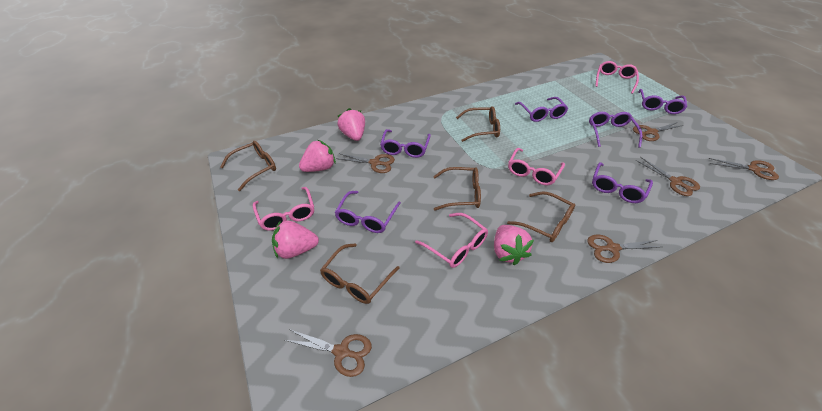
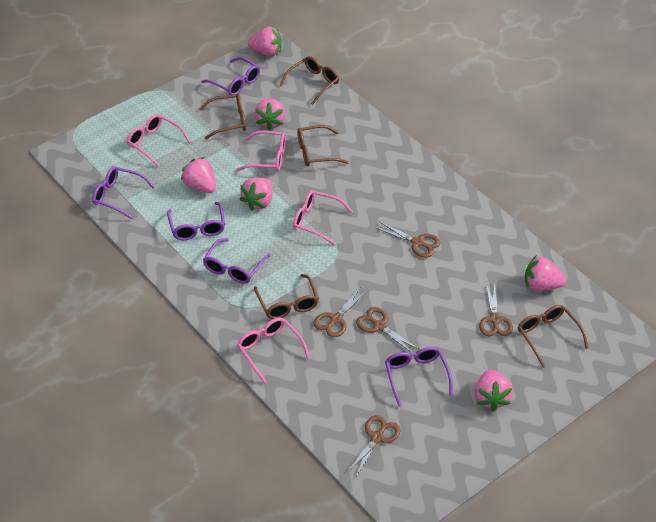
brown scissors: 6 -> 5
pink strawberry: 4 -> 6
purple glasses: 6 -> 5

